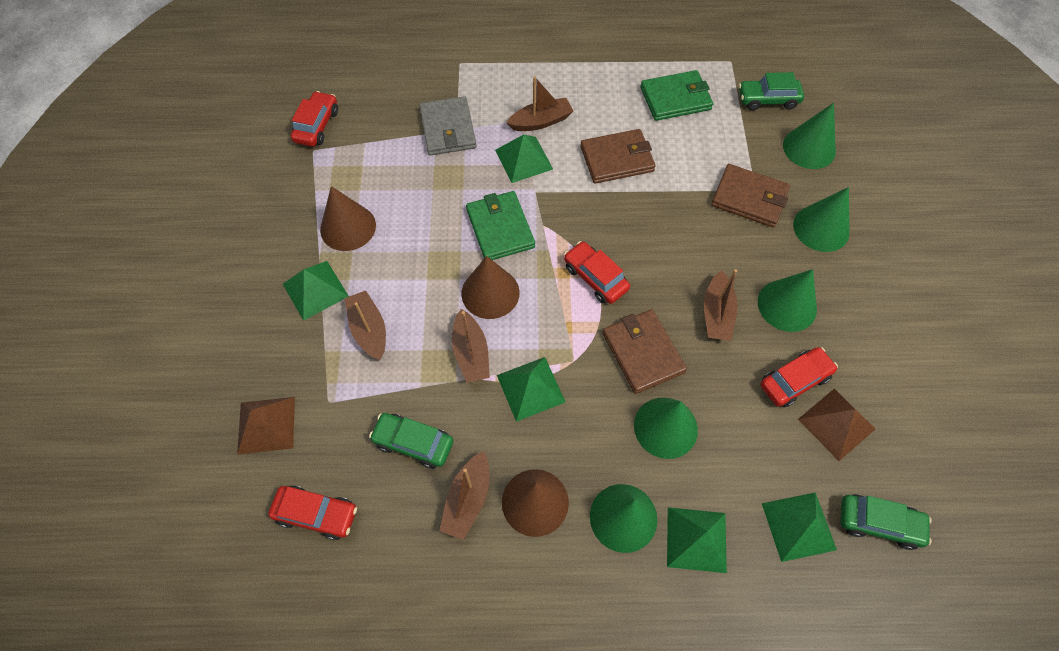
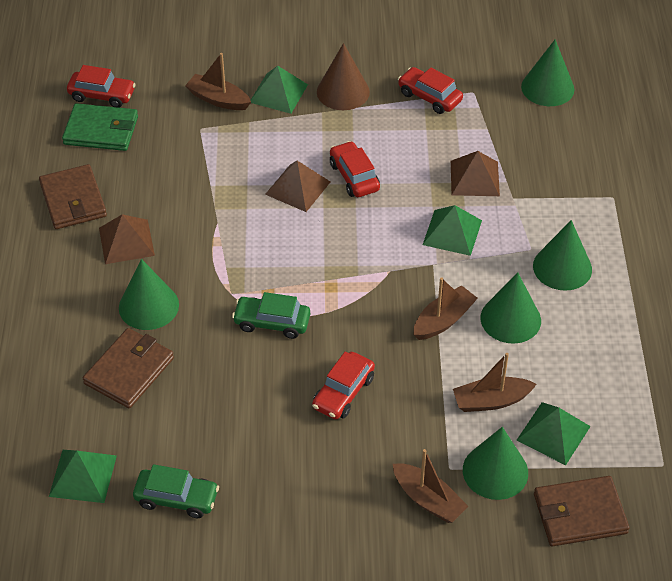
brown boat: 5 -> 4
brown cone: 3 -> 1
brown pyramid: 2 -> 3
green car: 3 -> 2
green pyramid: 5 -> 4
green wallet: 2 -> 1
grey wallet: 1 -> 0

